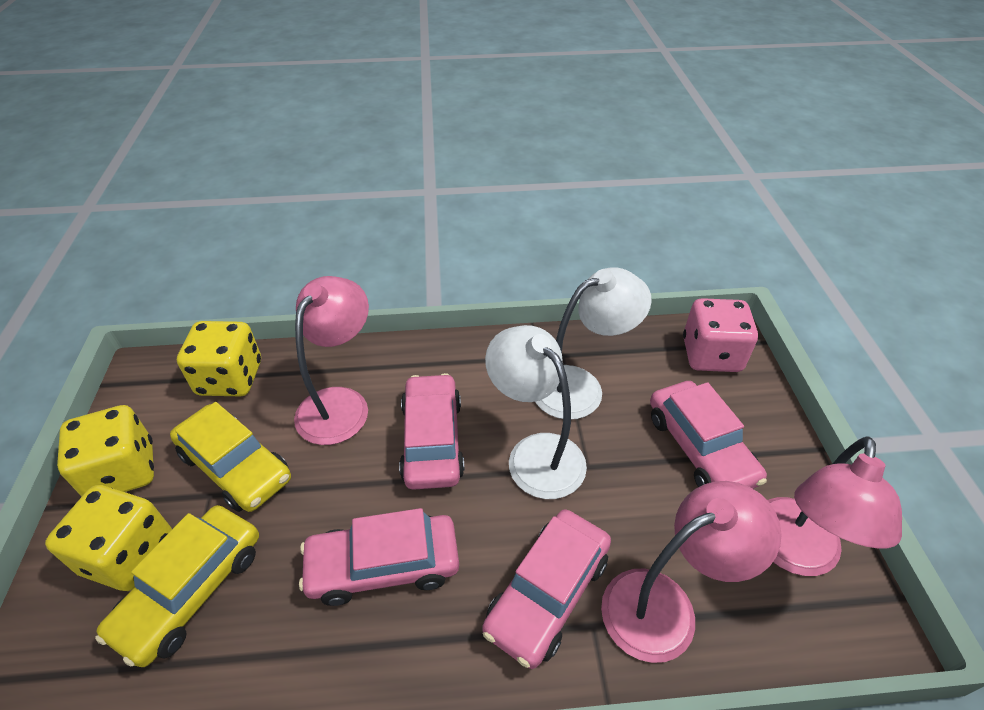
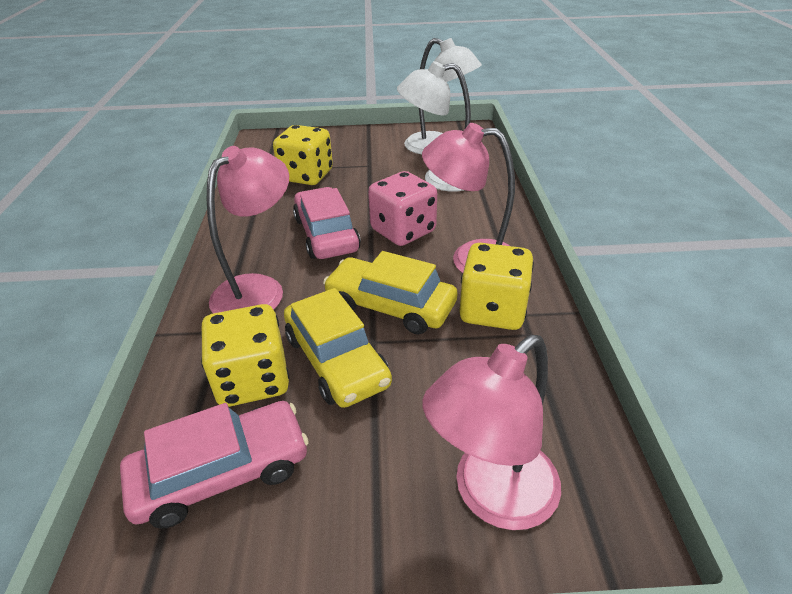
pink car: 4 -> 2

